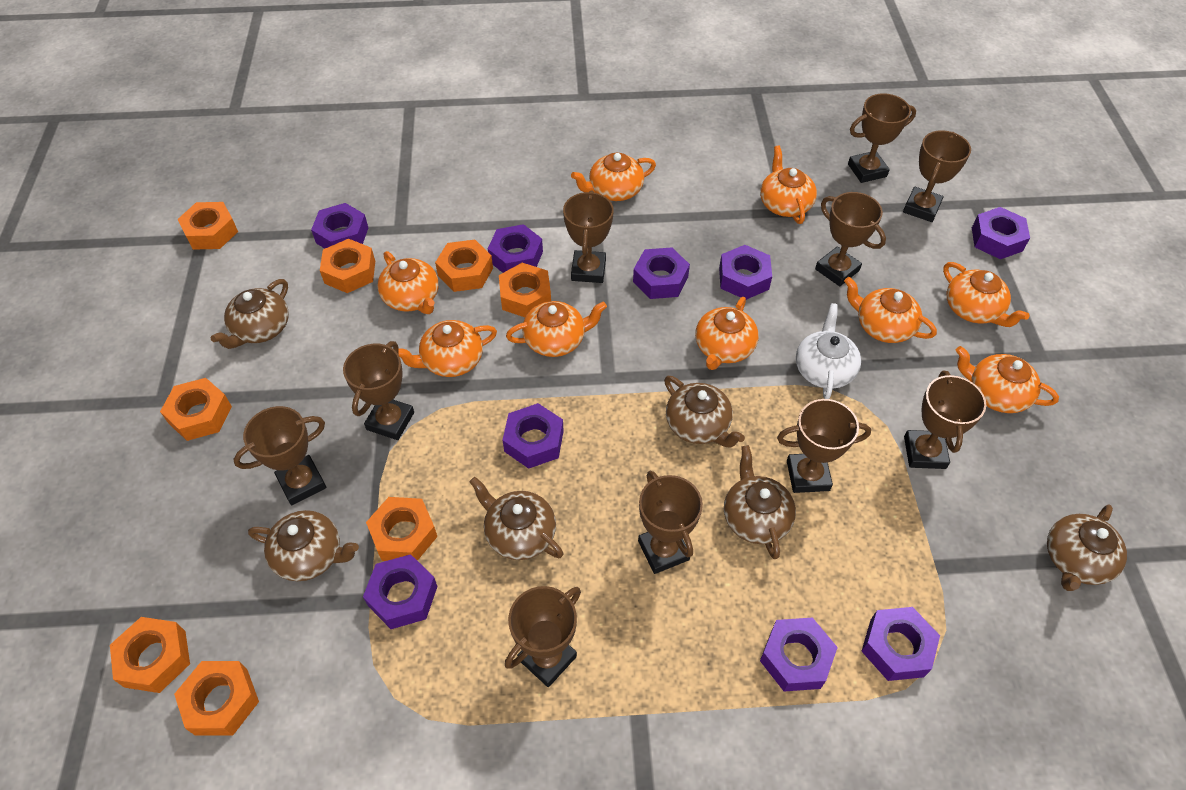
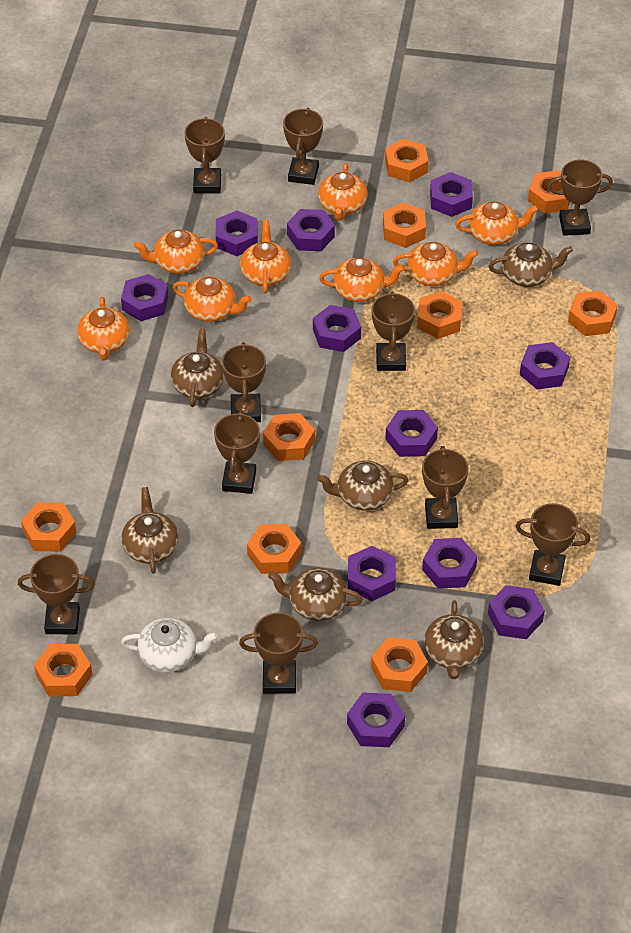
orange nut: 8 -> 10
orange teapot: 9 -> 8
purple nut: 9 -> 11

